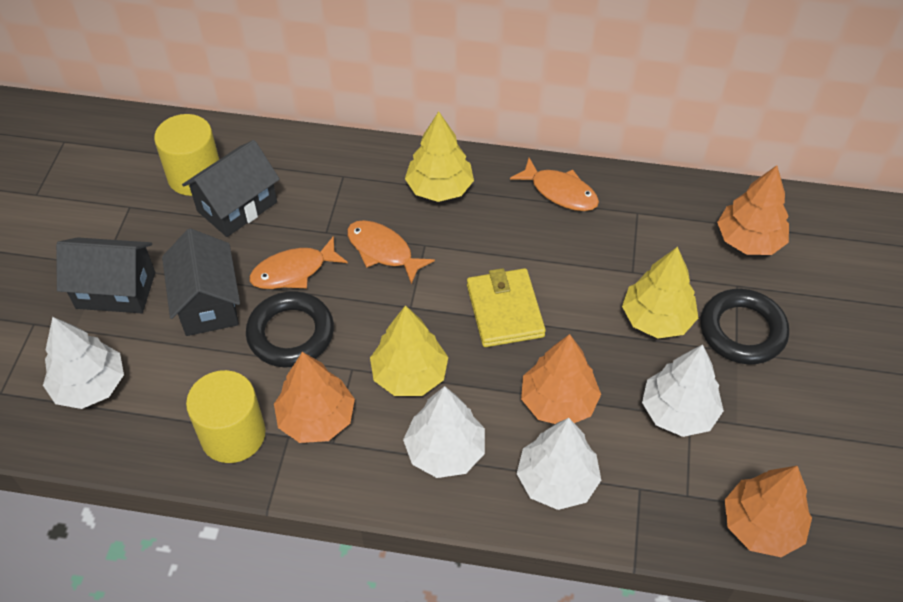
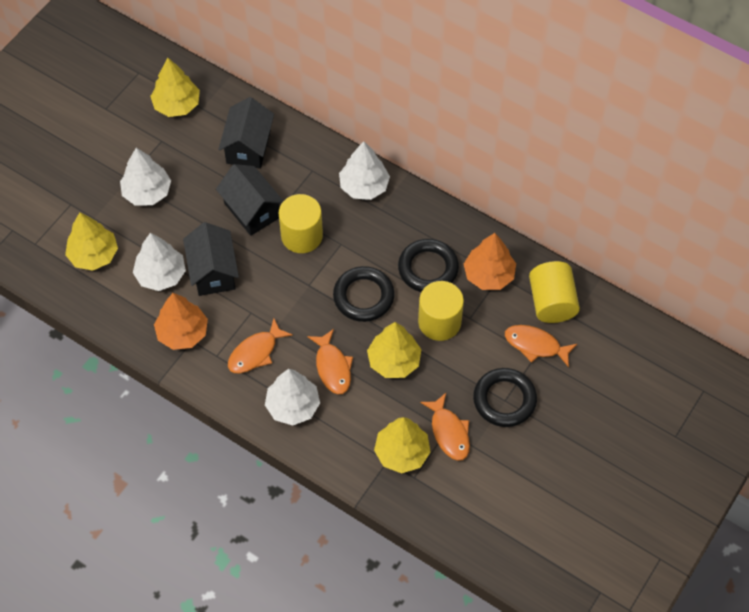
black ring: 2 -> 3
orange fish: 3 -> 4
orange tree: 4 -> 2
yellow cylinder: 2 -> 3
yellow tree: 3 -> 4
yellow wallet: 1 -> 0

